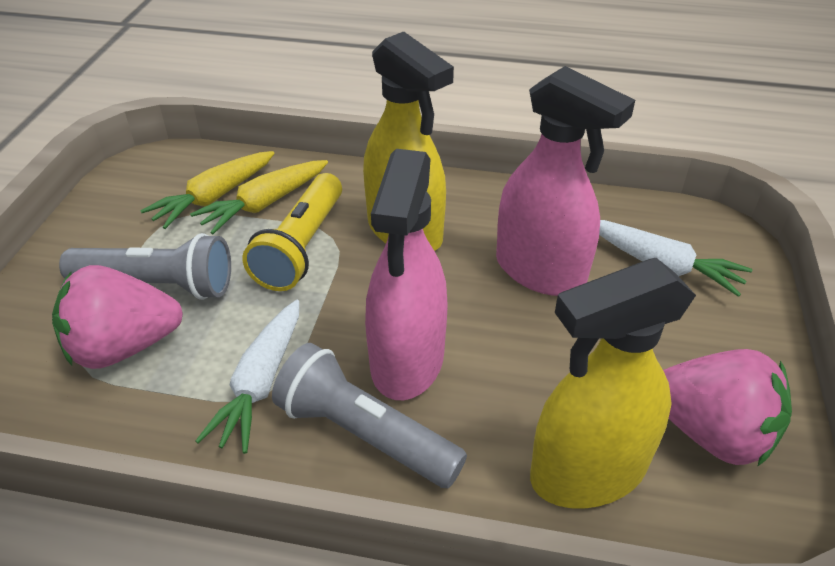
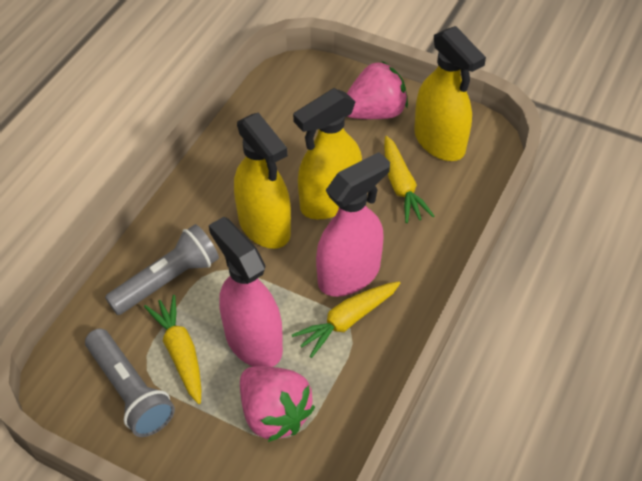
white carrot: 2 -> 0
yellow carrot: 2 -> 3
yellow flashlight: 1 -> 0
yellow spray bottle: 2 -> 3

